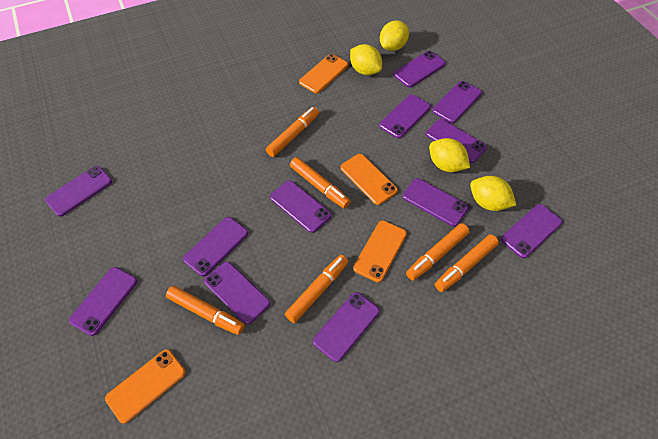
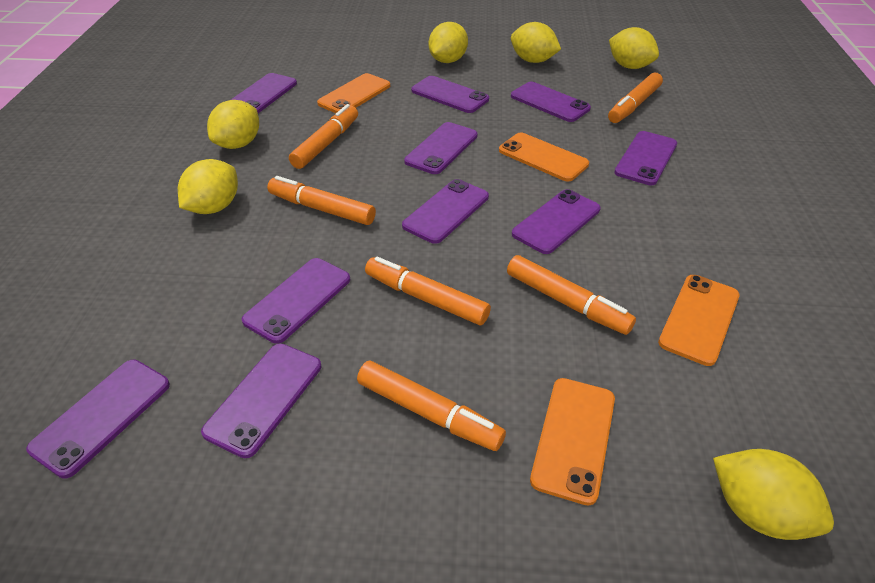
purple phone: 12 -> 10
yellow lemon: 4 -> 6

